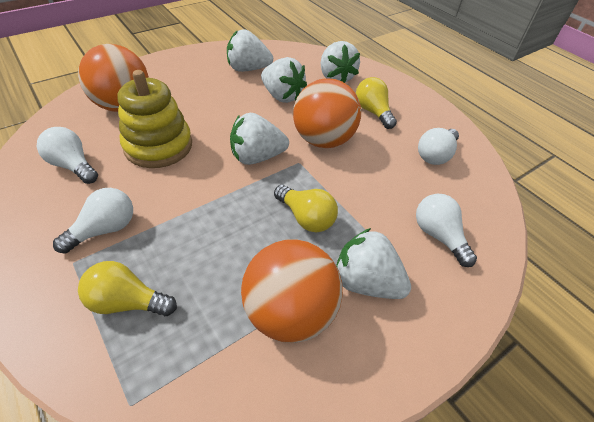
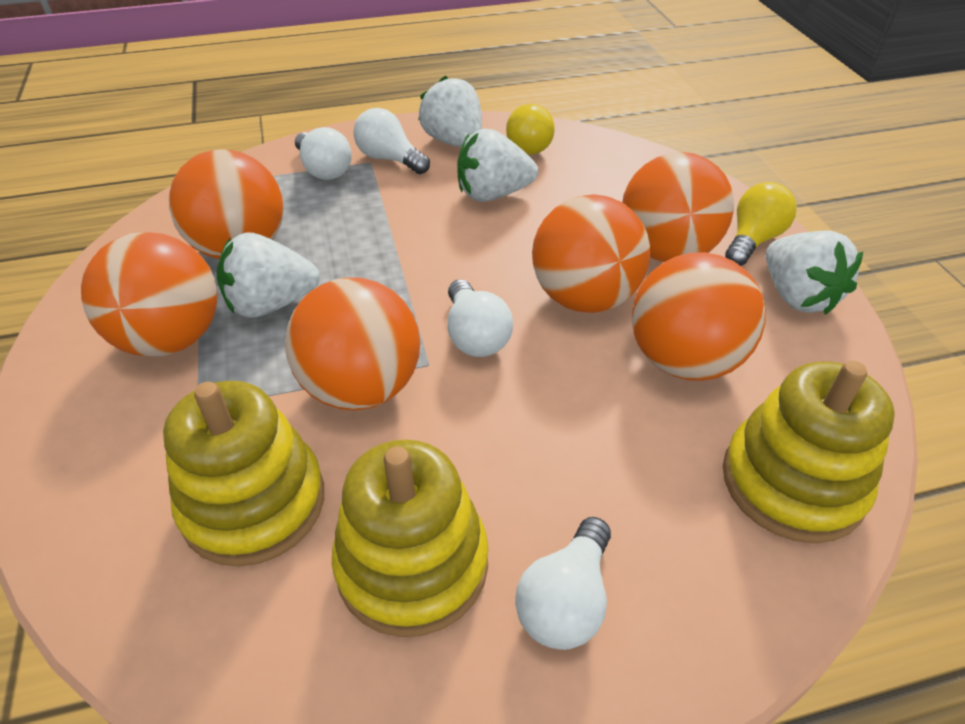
orange ball: 3 -> 6
white strawberry: 5 -> 4
yellow light bulb: 3 -> 2
yellow stacking toy: 1 -> 3

